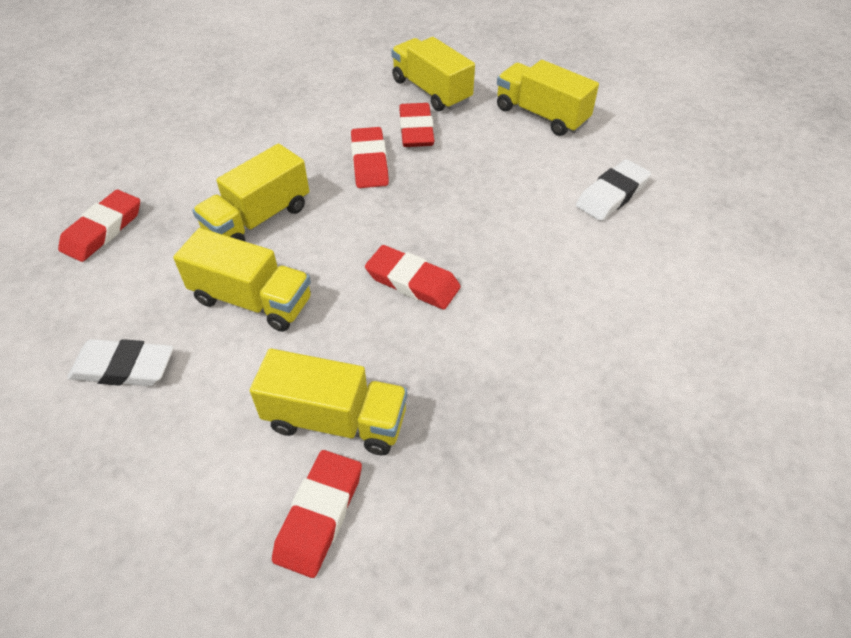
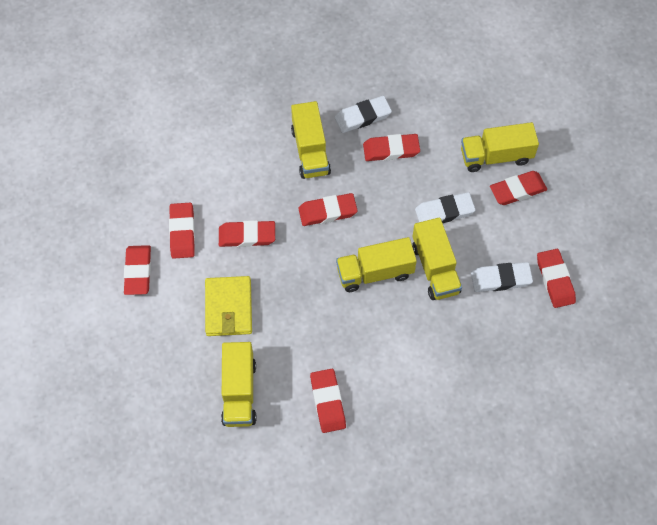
red eraser: 5 -> 8
white eraser: 2 -> 3
yellow wallet: 0 -> 1

